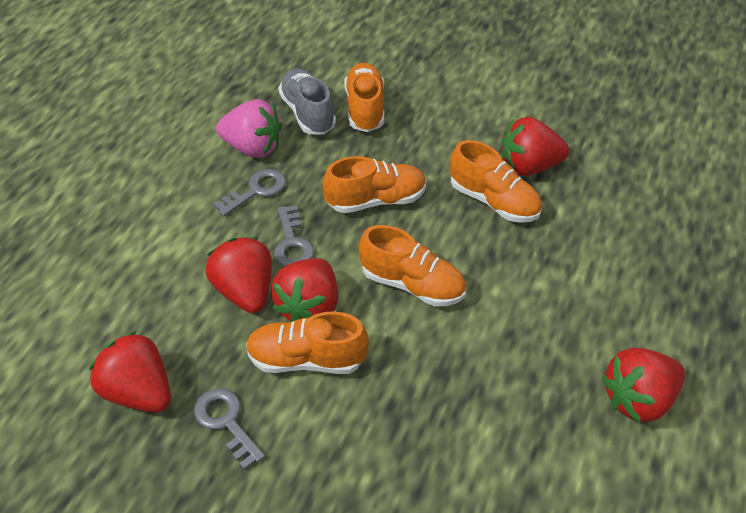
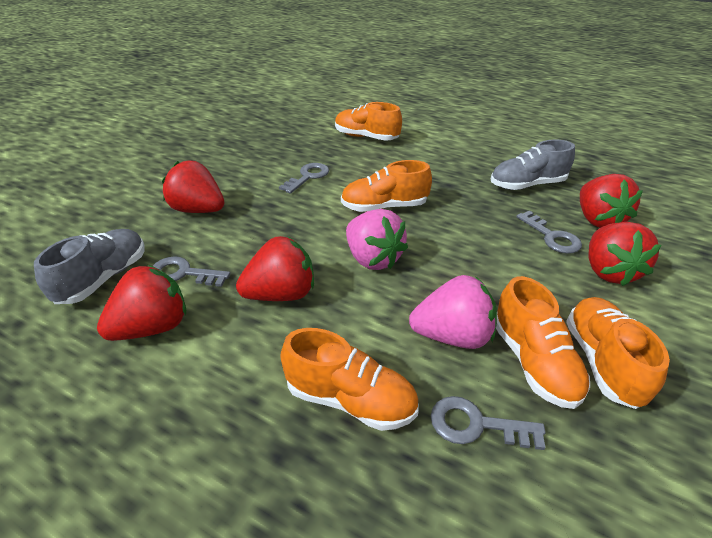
grey key: 3 -> 4
grey shoe: 1 -> 2
pink strawberry: 1 -> 2

